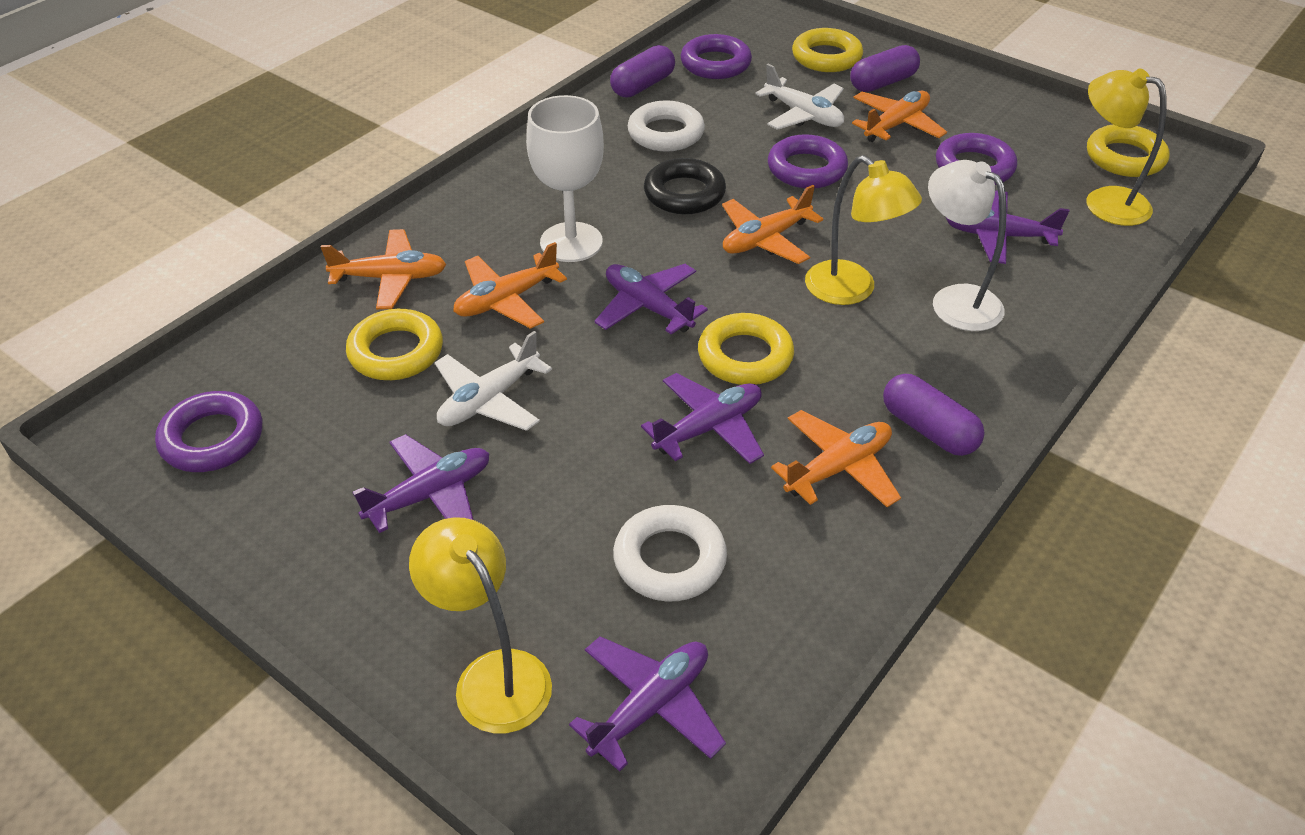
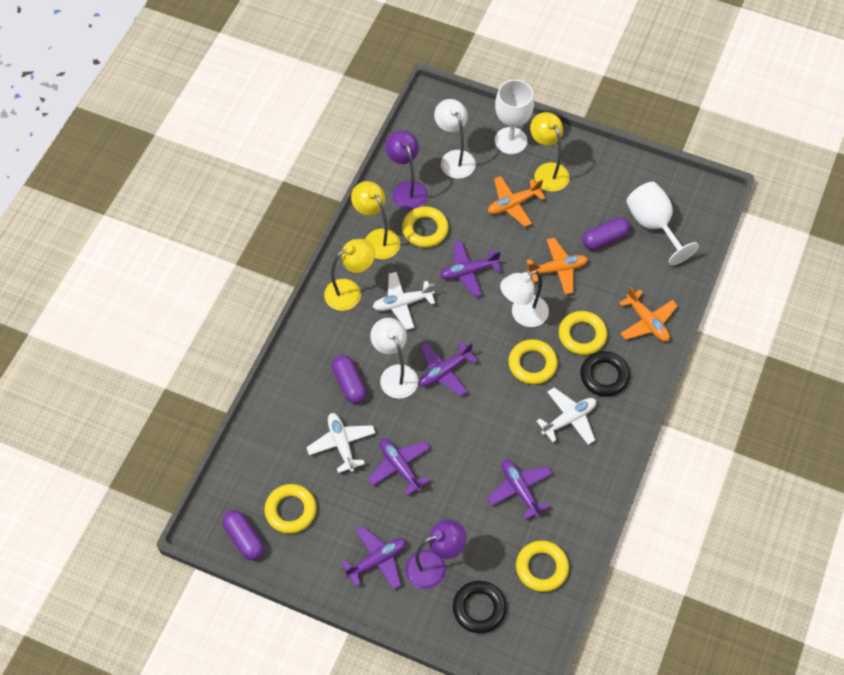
black ring: 1 -> 2
orange plane: 5 -> 3
purple lamp: 0 -> 2
purple ring: 4 -> 0
white goblet: 1 -> 2
white lamp: 1 -> 3
white plane: 2 -> 3
white ring: 2 -> 0
yellow ring: 4 -> 5

